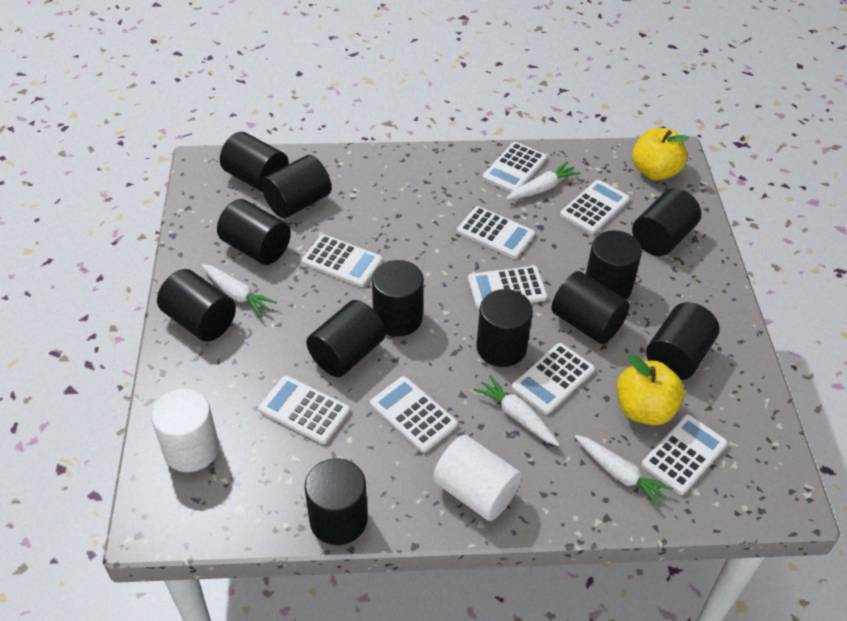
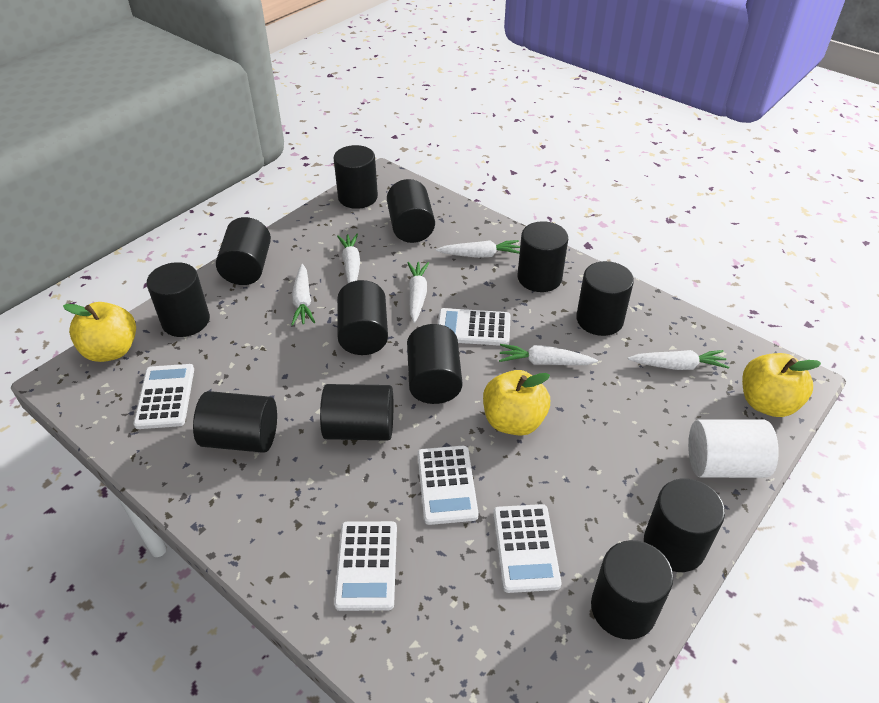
white calculator: 9 -> 5
white carrot: 4 -> 6
white cylinder: 2 -> 1
yellow apple: 2 -> 3

